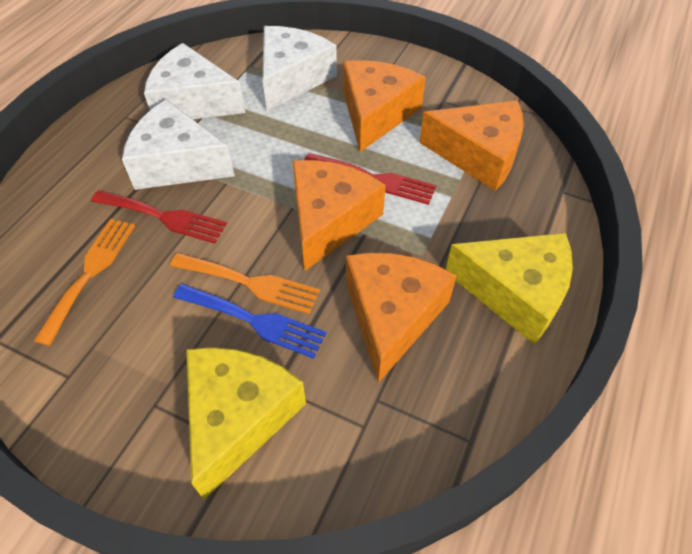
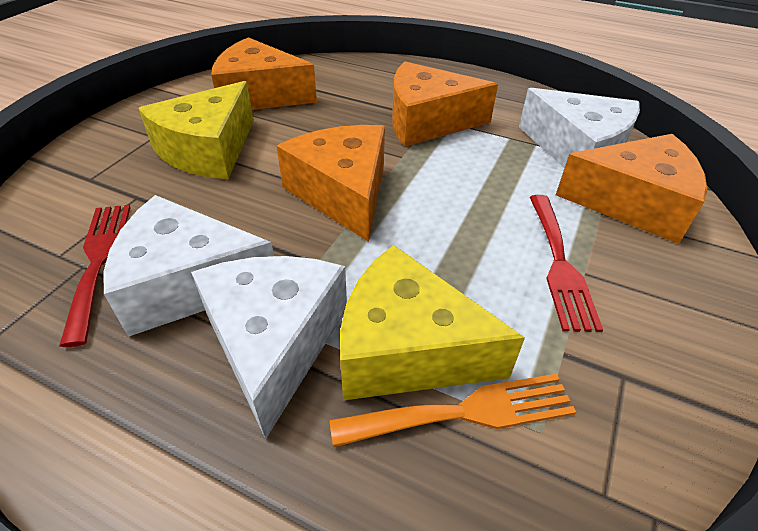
blue fork: 1 -> 0
orange fork: 2 -> 1

